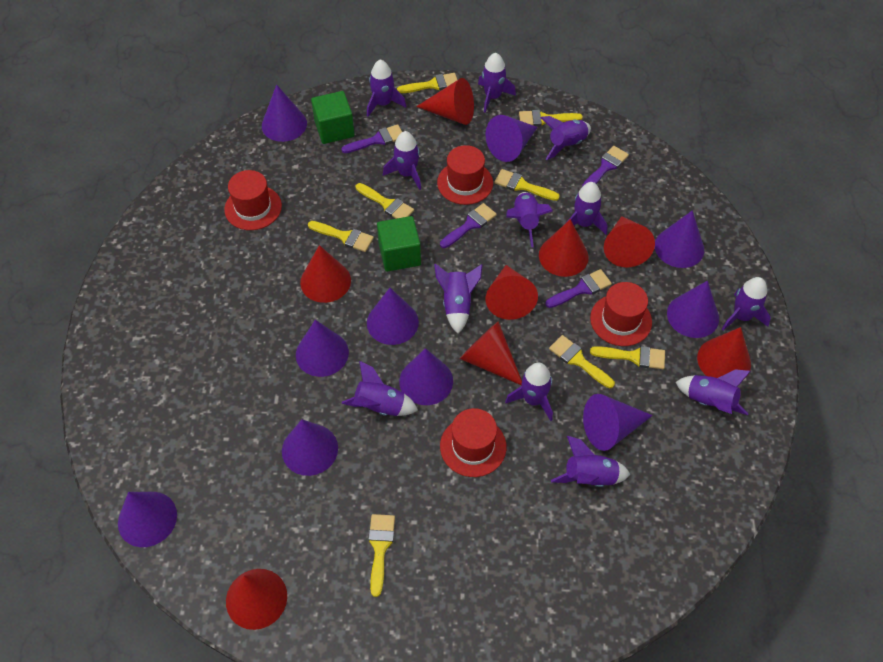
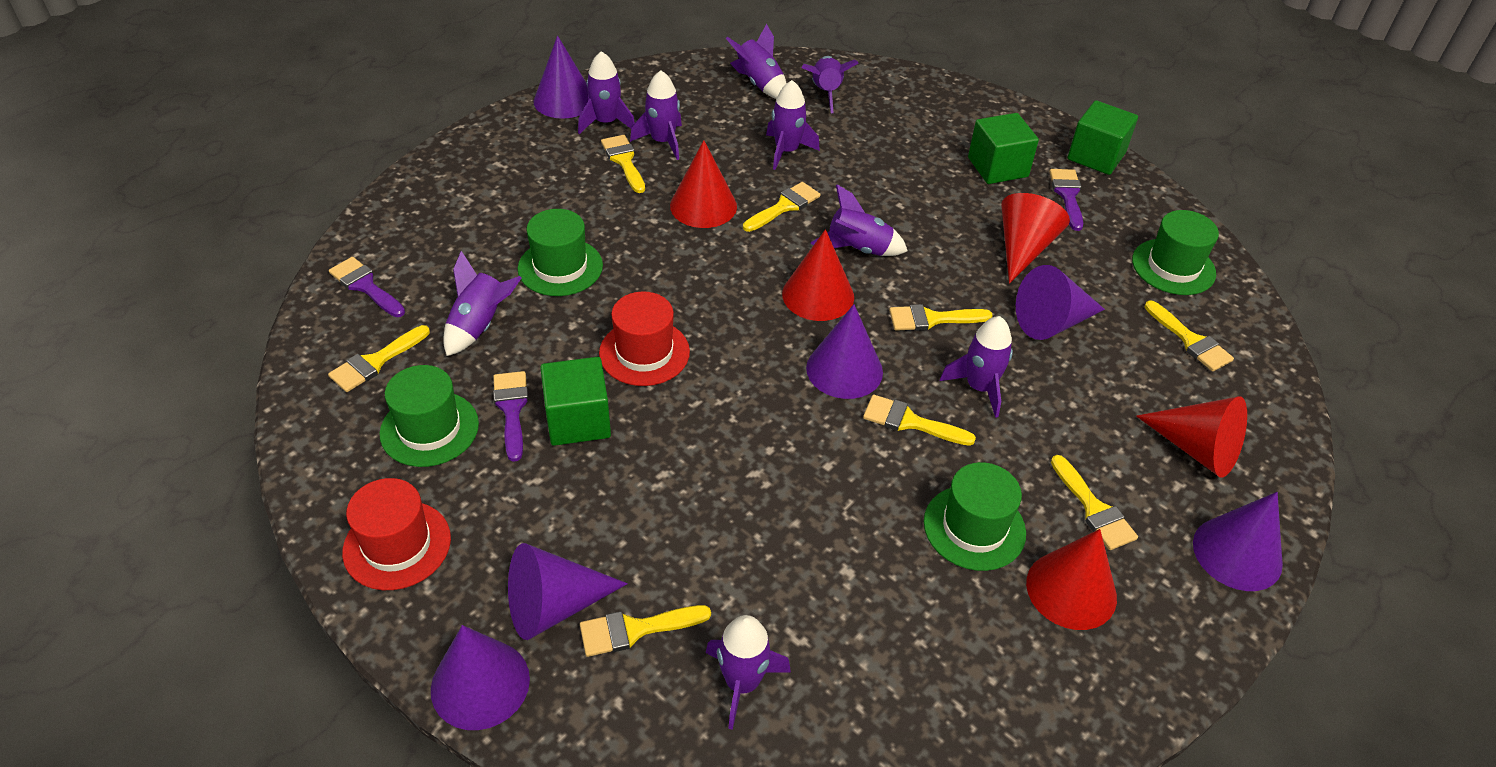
green cube: 2 -> 3
green hat: 0 -> 4
purple brush: 4 -> 3
purple cone: 10 -> 6
purple rocket: 12 -> 9
red cone: 8 -> 5
red hat: 4 -> 2

